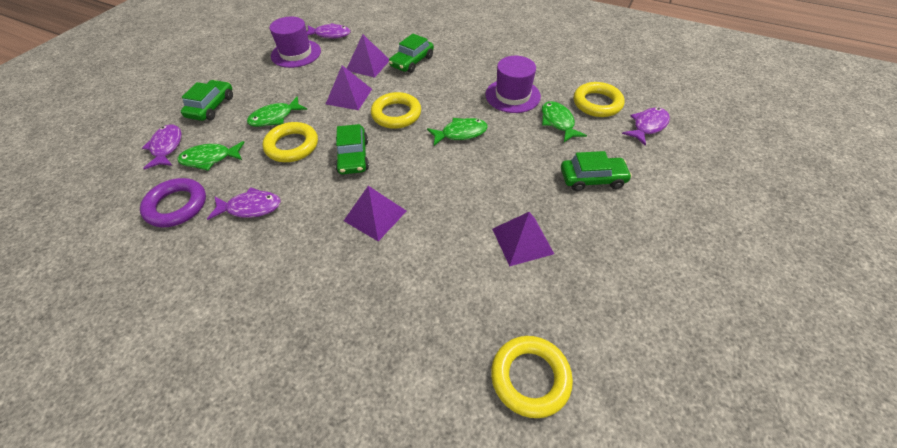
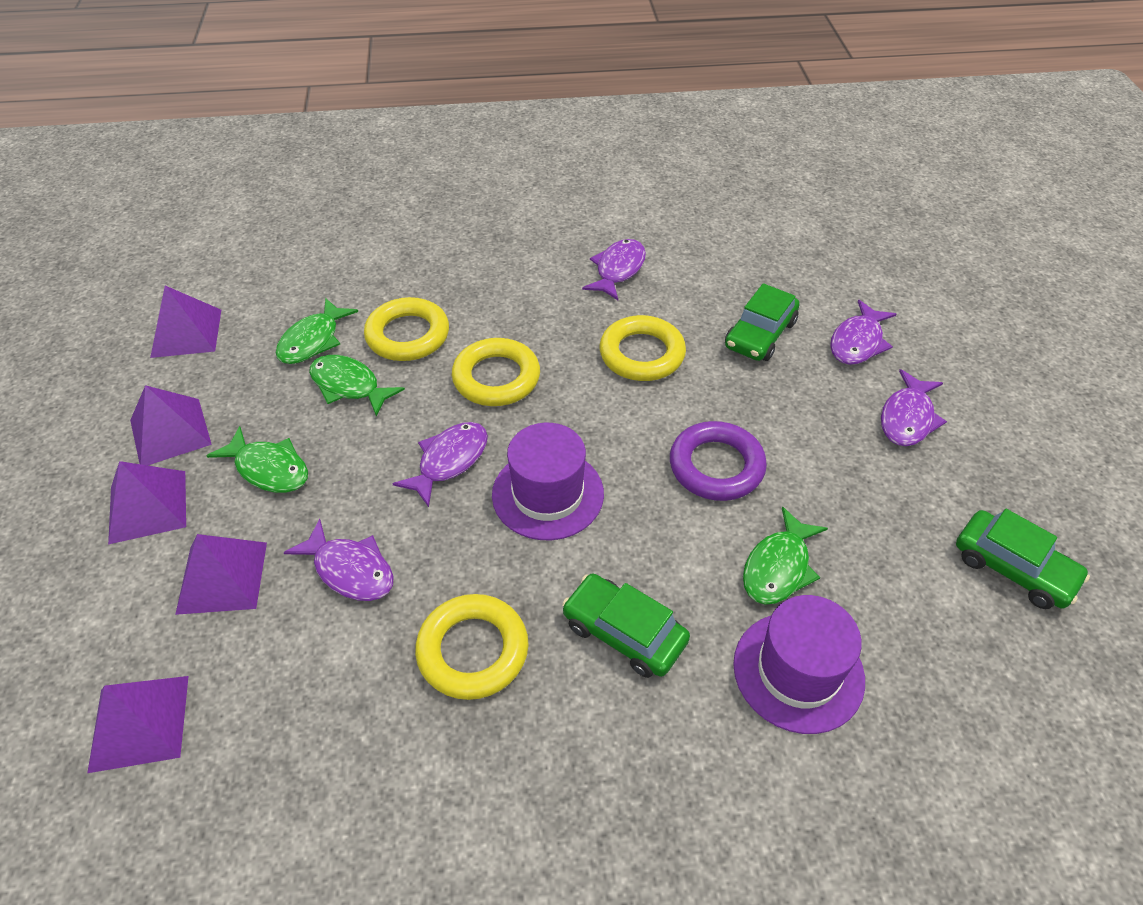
green car: 4 -> 3
purple fish: 4 -> 5
purple pyramid: 4 -> 5

